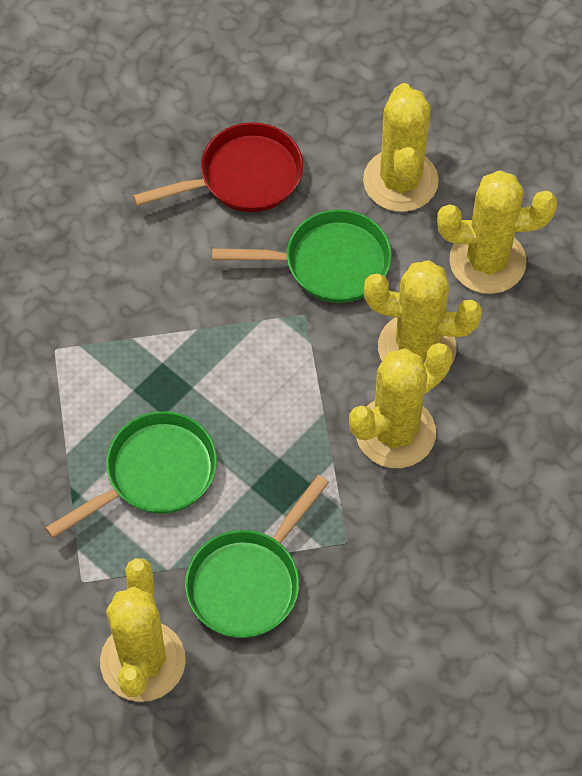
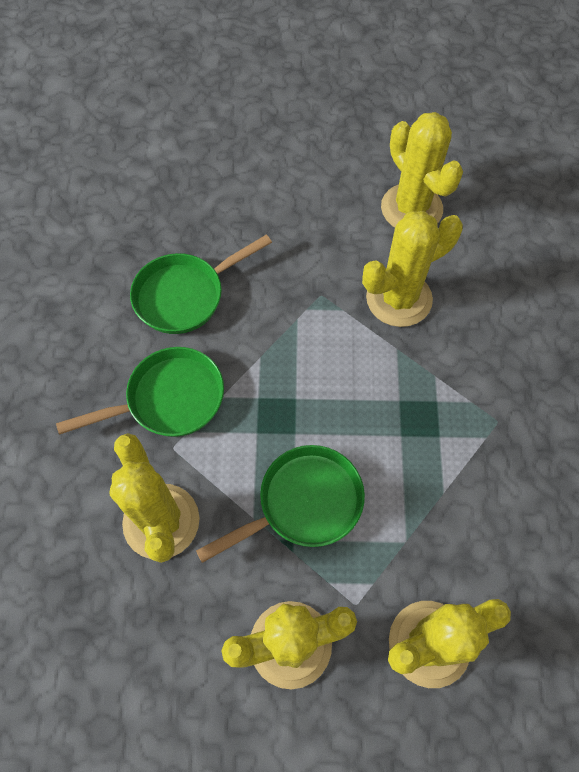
red pan: 1 -> 0

